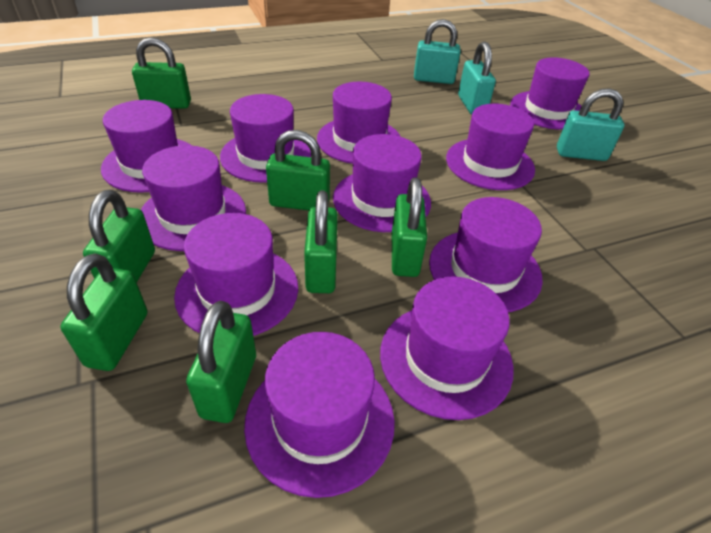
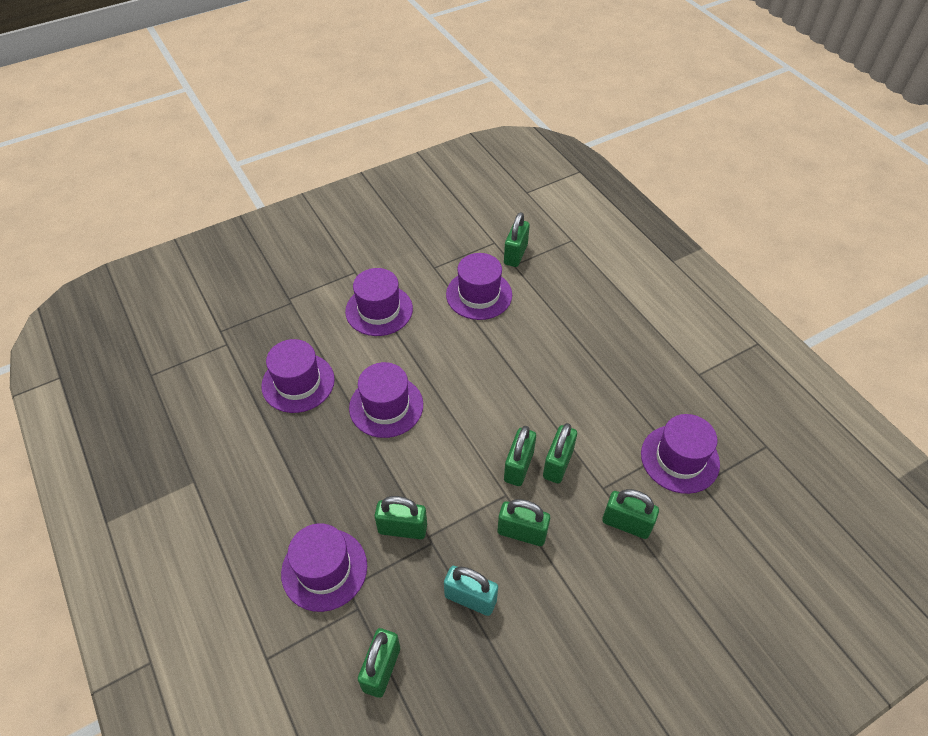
purple hat: 11 -> 6
turquoise padlock: 3 -> 1

